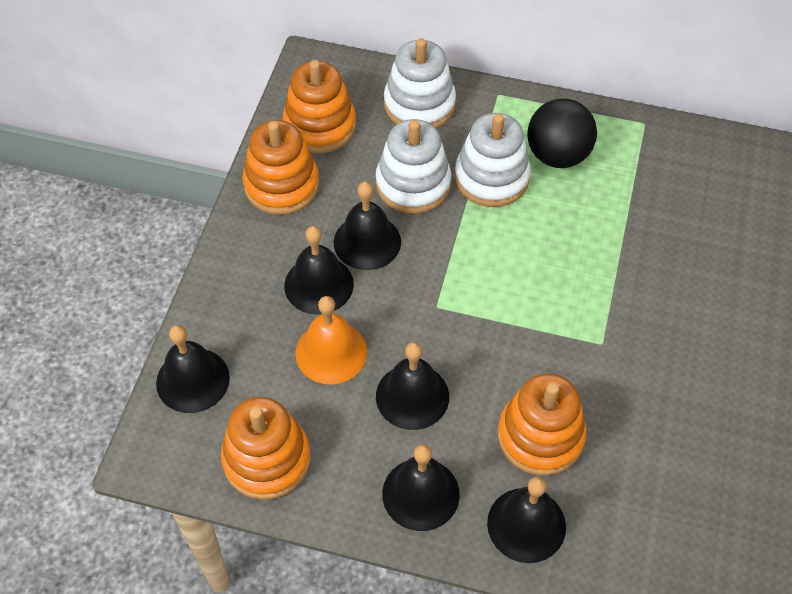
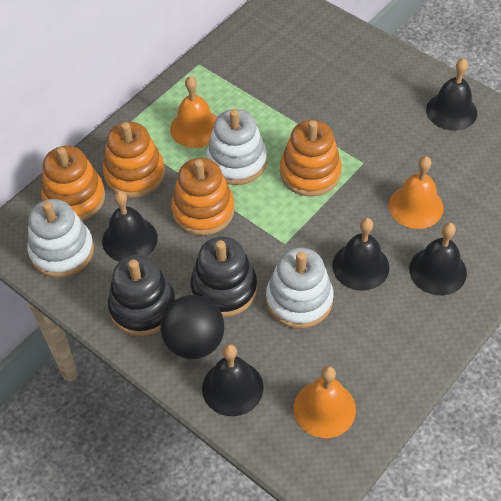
black bell: 6 -> 5
black stacking toy: 0 -> 2
orange bell: 1 -> 3

